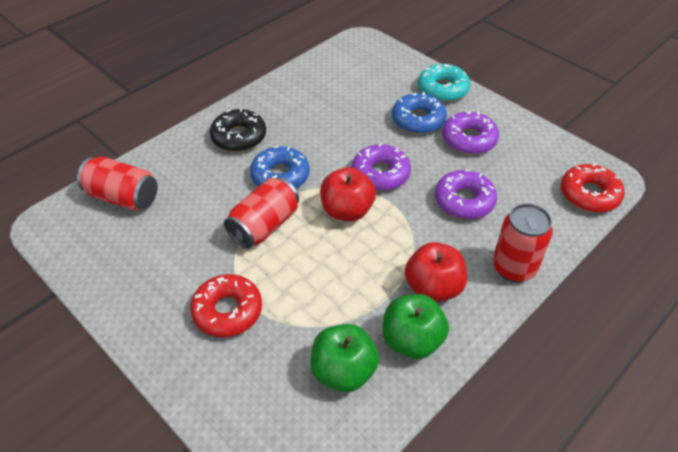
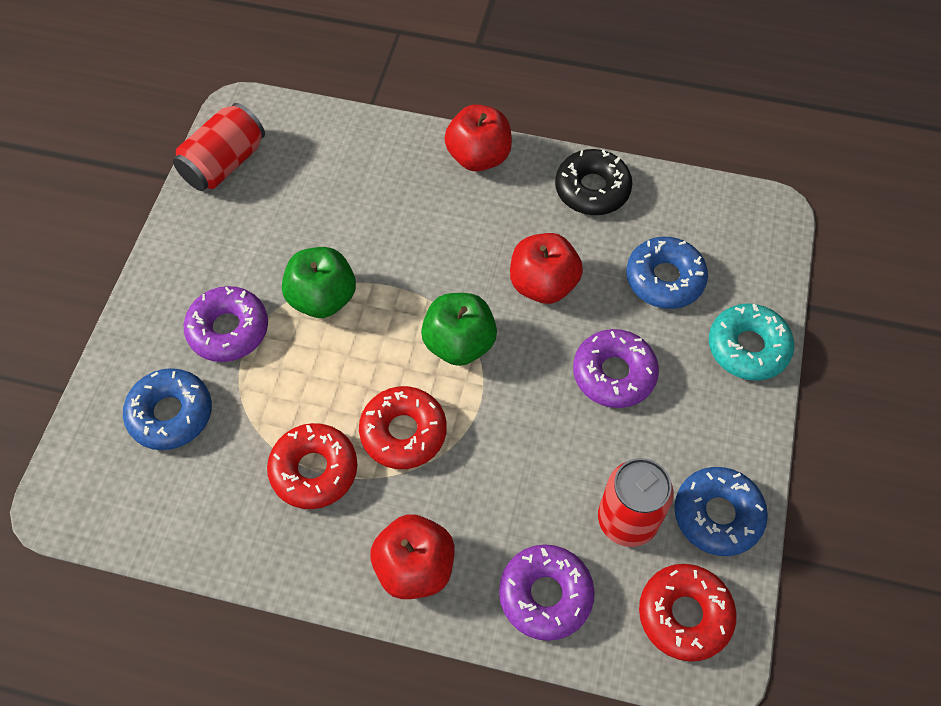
blue donut: 2 -> 3
red apple: 2 -> 3
red can: 3 -> 2
red donut: 2 -> 3

